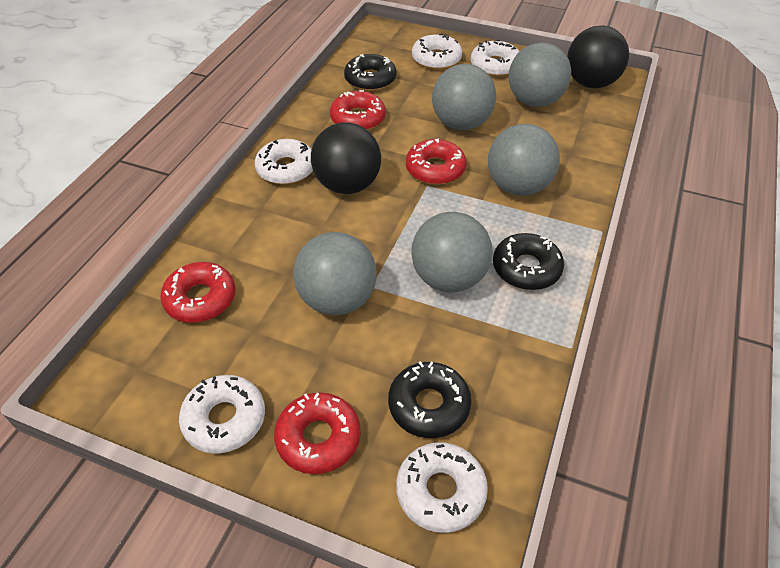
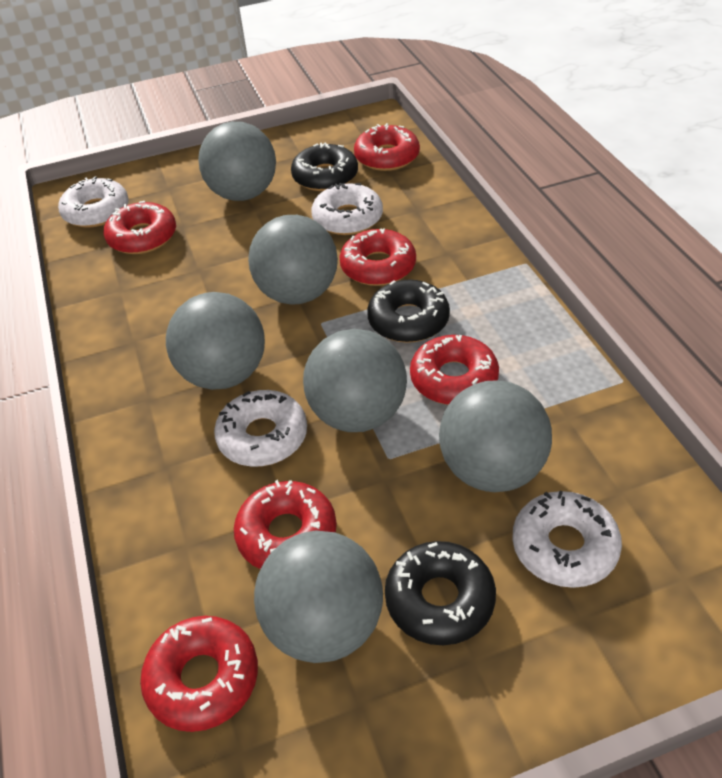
black ball: 2 -> 0
grey ball: 5 -> 6
red donut: 4 -> 6
white donut: 5 -> 4

